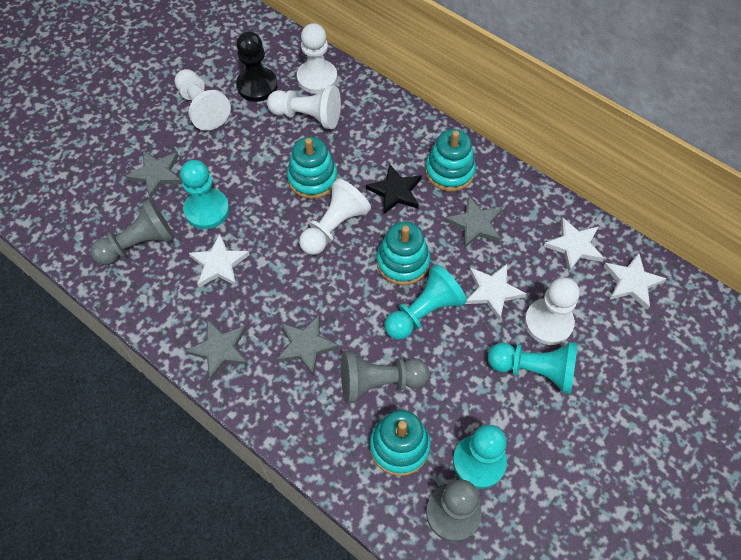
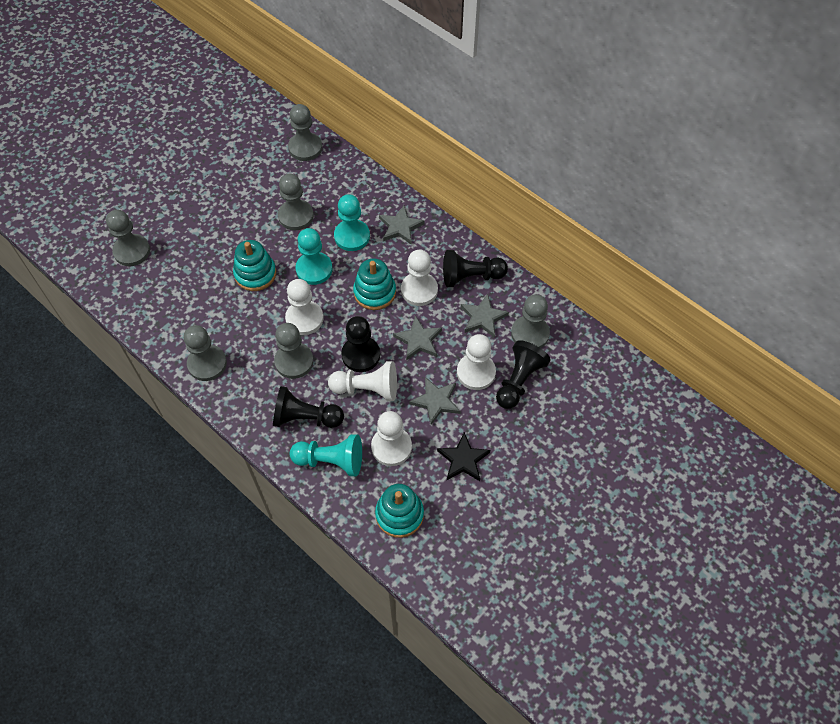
black pawn: 1 -> 4
grey pawn: 3 -> 6
turquoise pawn: 4 -> 3
turquoise stacking toy: 4 -> 3
white star: 4 -> 0

